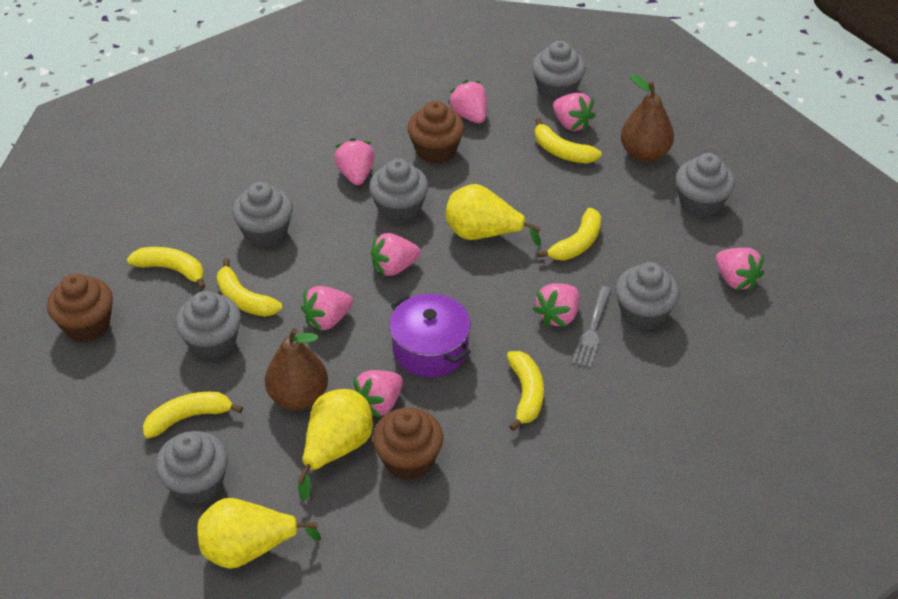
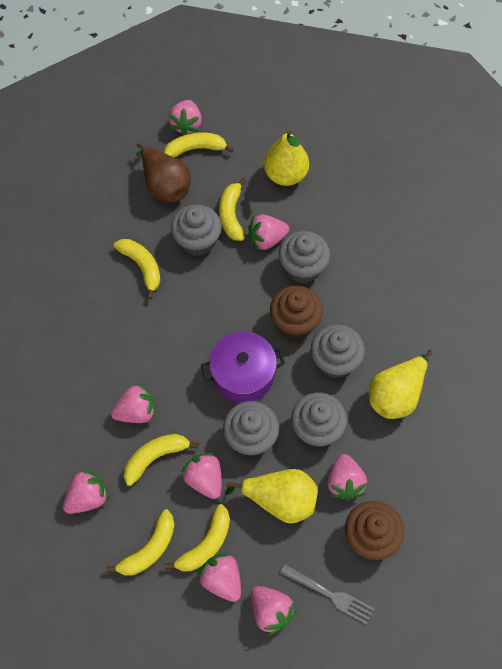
brown cupcake: 3 -> 2
brown pear: 2 -> 1
grey cupcake: 7 -> 5

